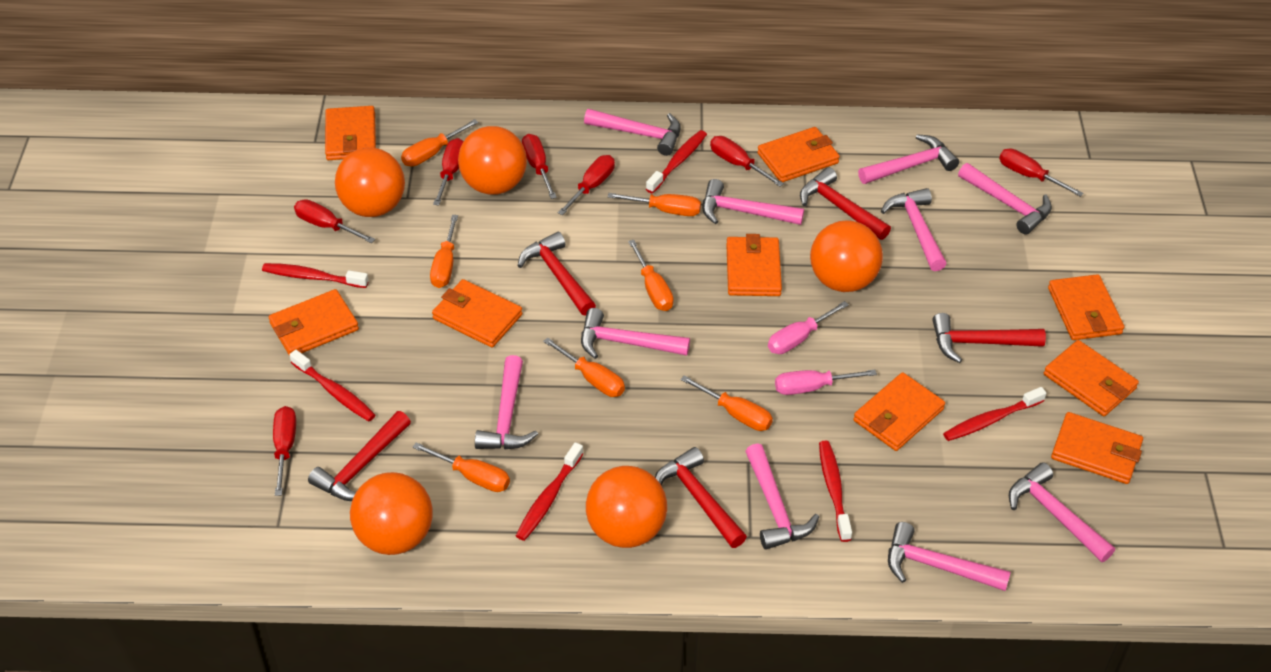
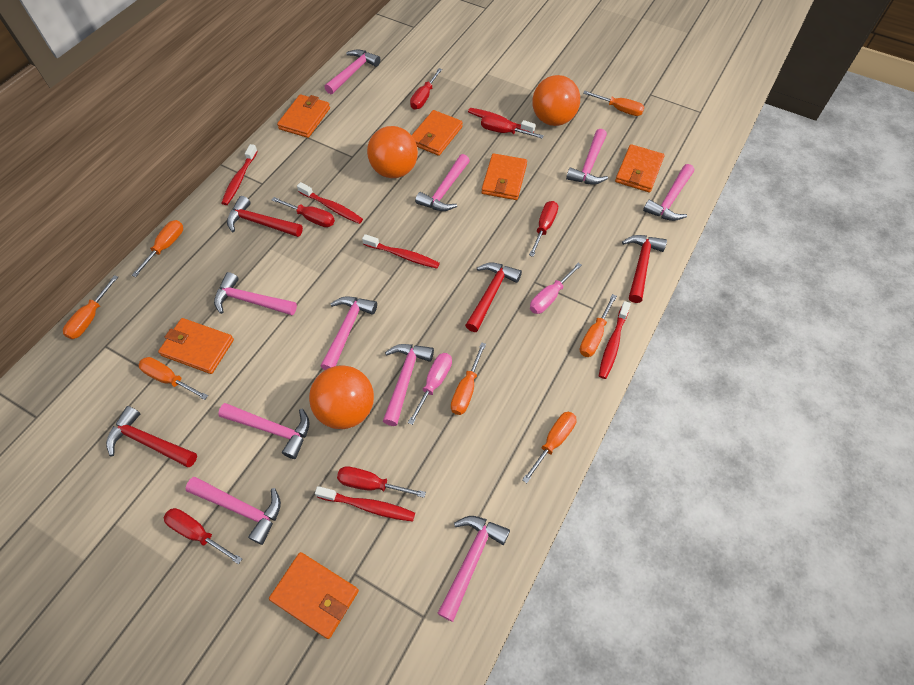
orange ball: 5 -> 3
orange wallet: 9 -> 6
red hammer: 5 -> 4
red screwdriver: 7 -> 6

